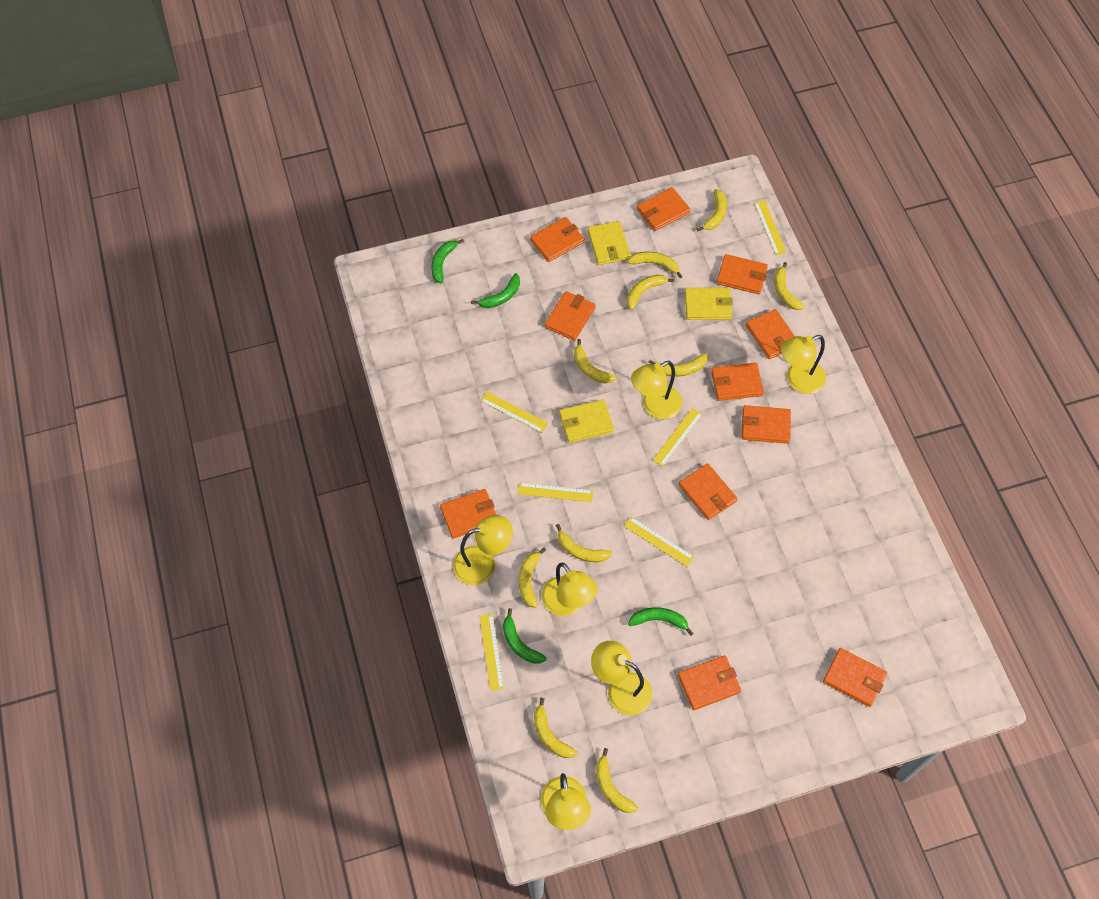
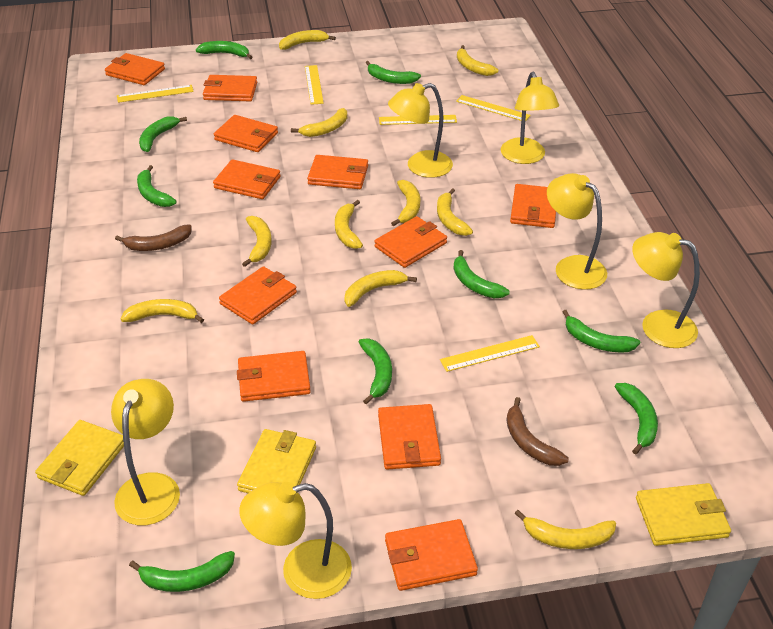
brown banana: 0 -> 2
green banana: 4 -> 9
yellow ruler: 6 -> 5

